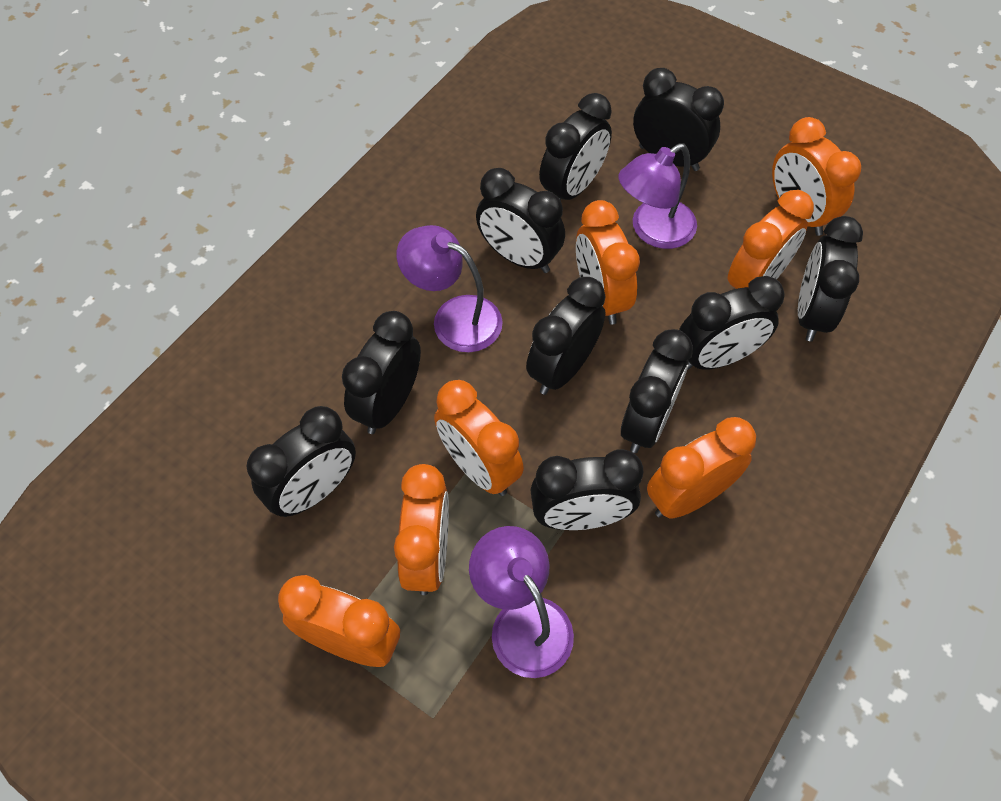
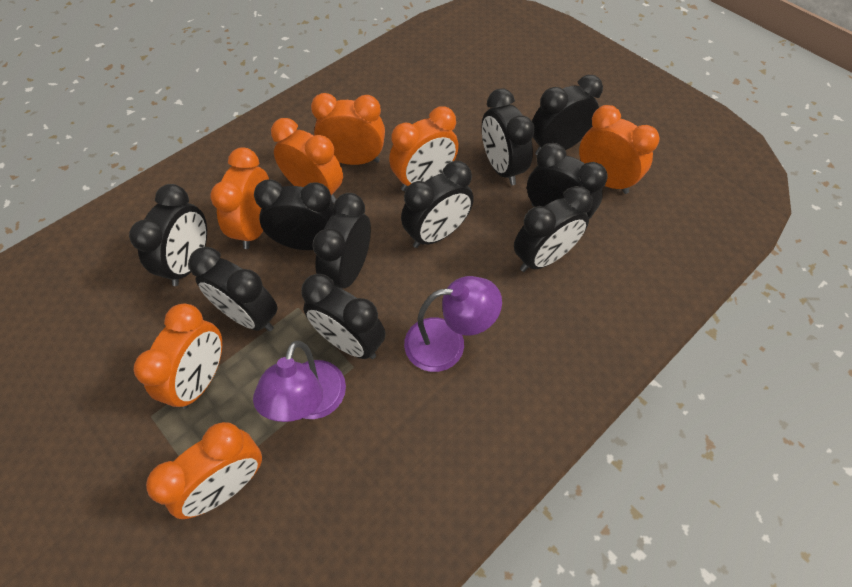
purple lamp: 3 -> 2

